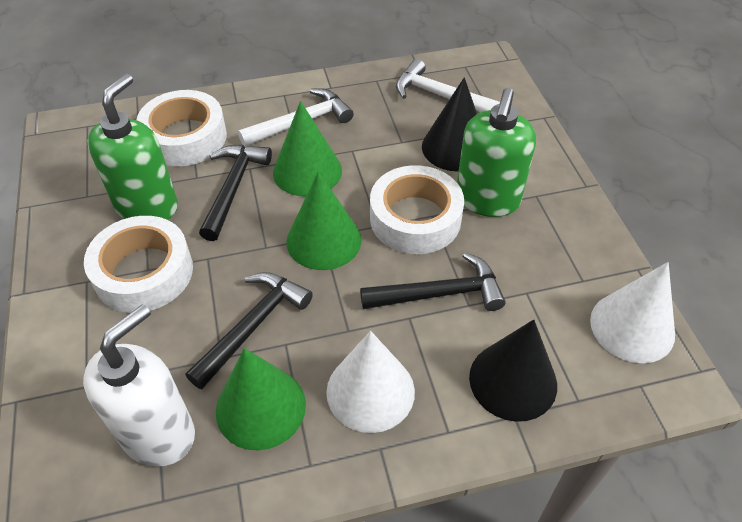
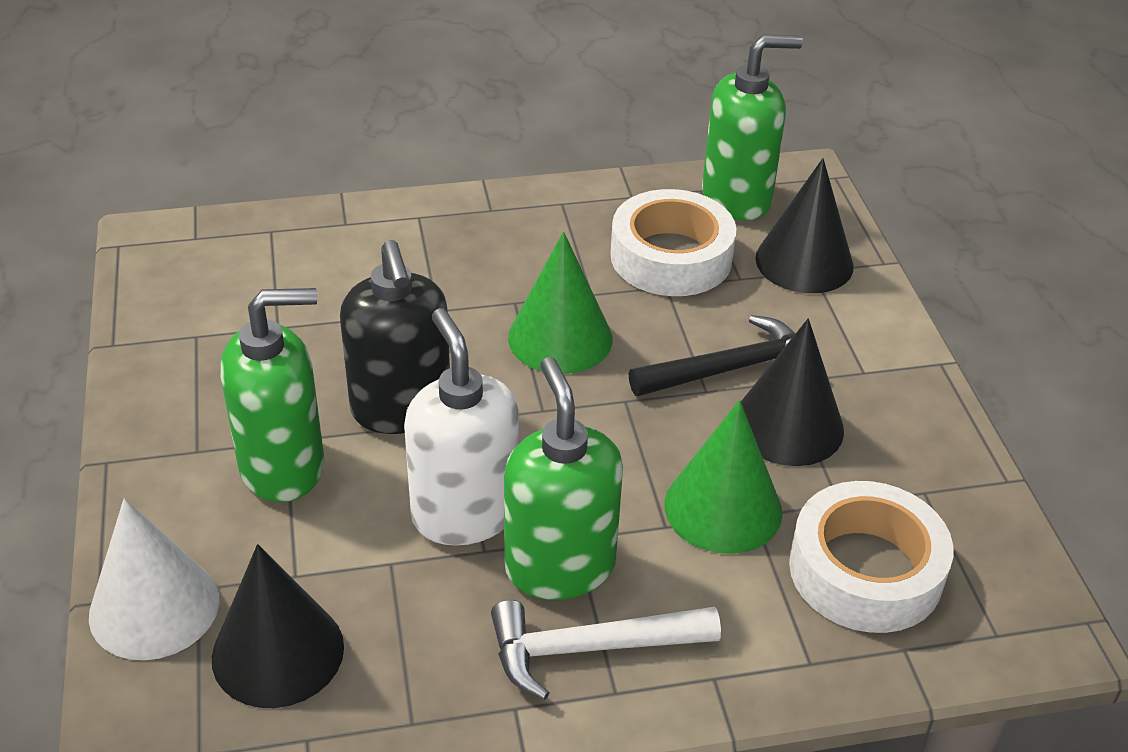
black cone: 2 -> 3
black hammer: 3 -> 1
black soap dispenser: 0 -> 1
green cone: 3 -> 2
green soap dispenser: 2 -> 3
white cone: 2 -> 1
white hammer: 2 -> 1
white tape: 3 -> 2

